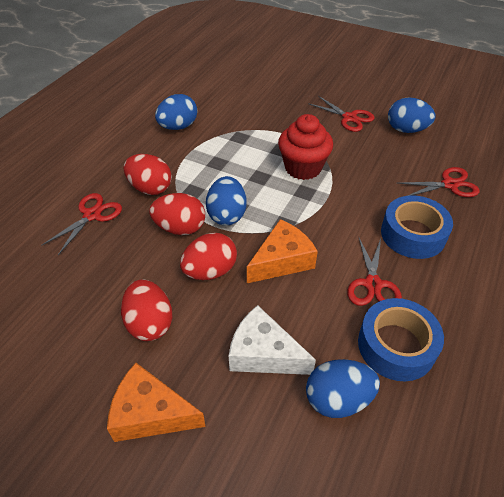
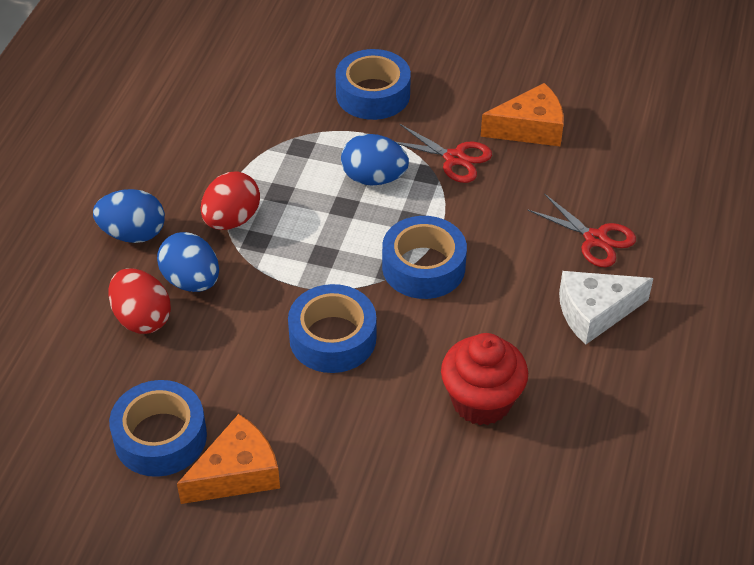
blue egg: 4 -> 3
blue tape: 2 -> 4
red egg: 4 -> 2
red scissors: 4 -> 2

